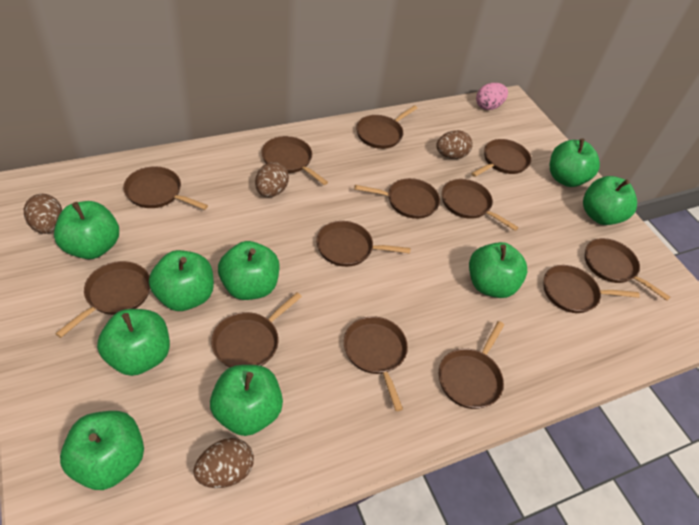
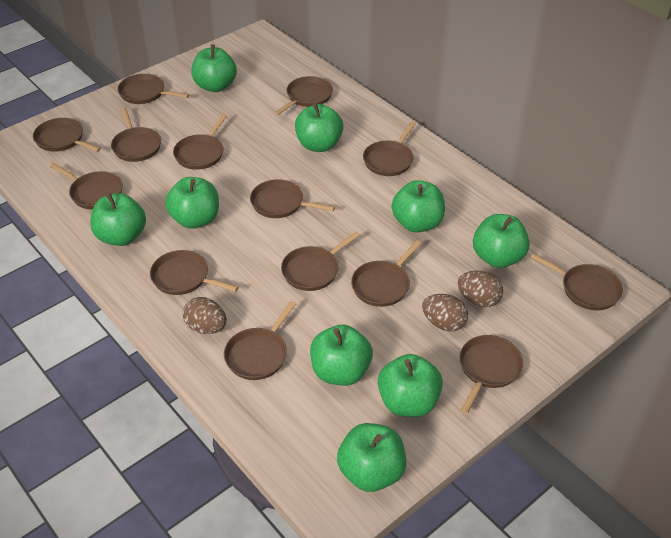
brown egg: 4 -> 3
brown pan: 13 -> 14
pink egg: 1 -> 0

